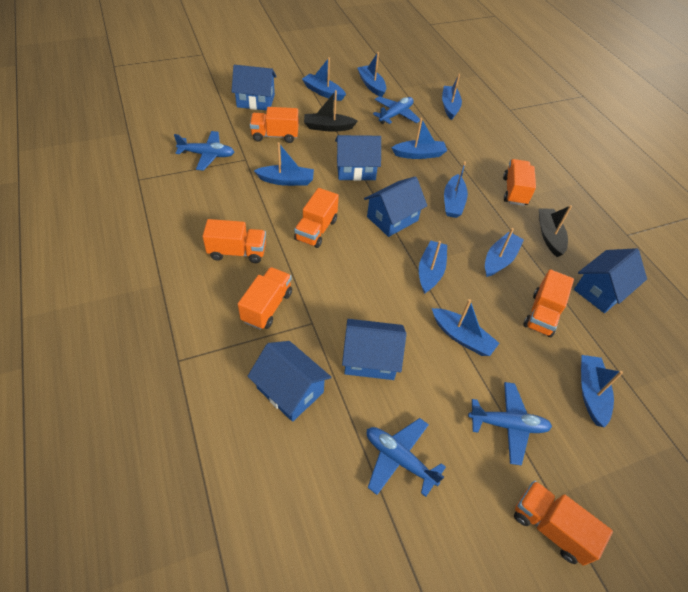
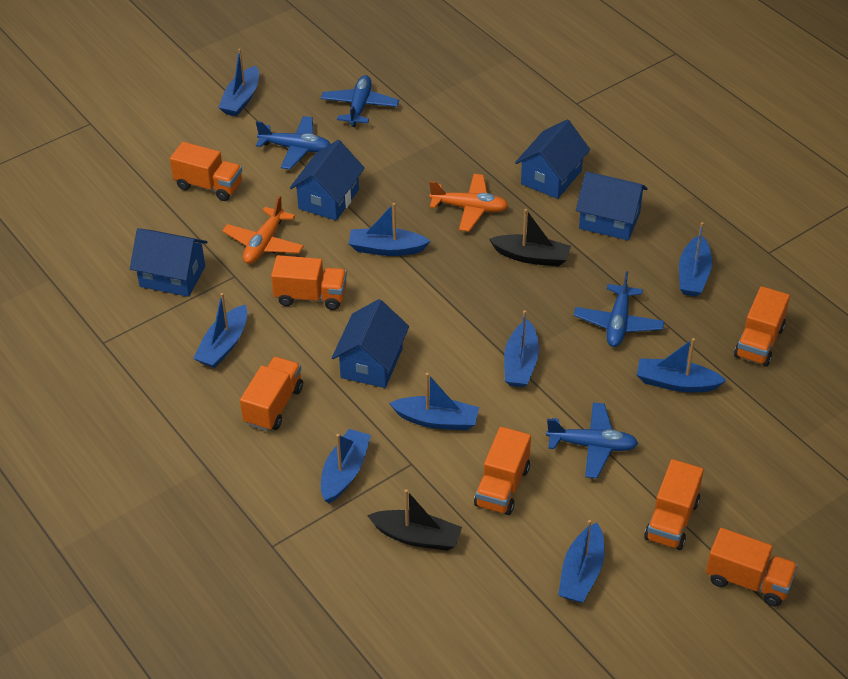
blue boat: 10 -> 9
blue house: 6 -> 5
orange plane: 0 -> 2

